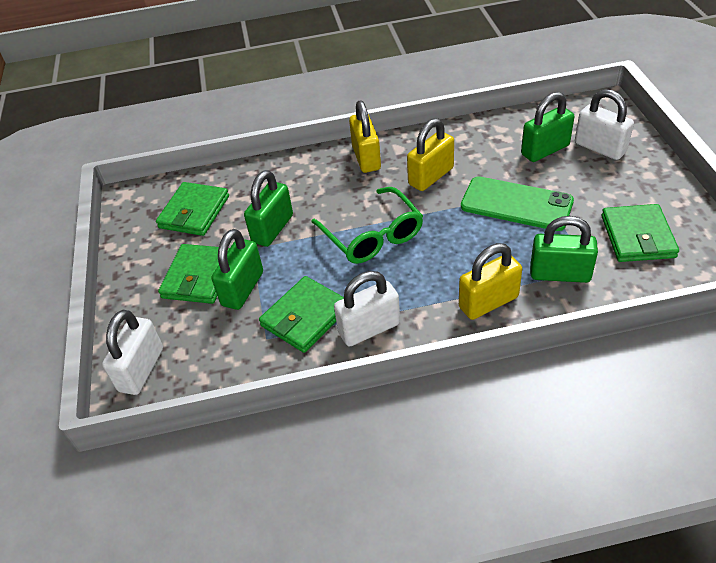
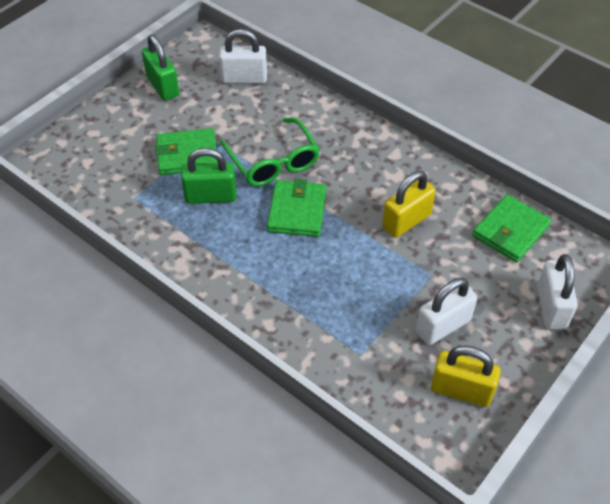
green padlock: 4 -> 2
green phone: 1 -> 0
green wallet: 4 -> 3
yellow padlock: 3 -> 2

